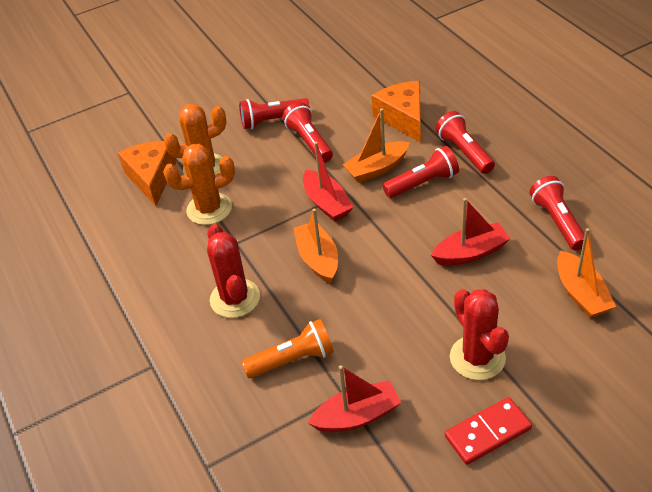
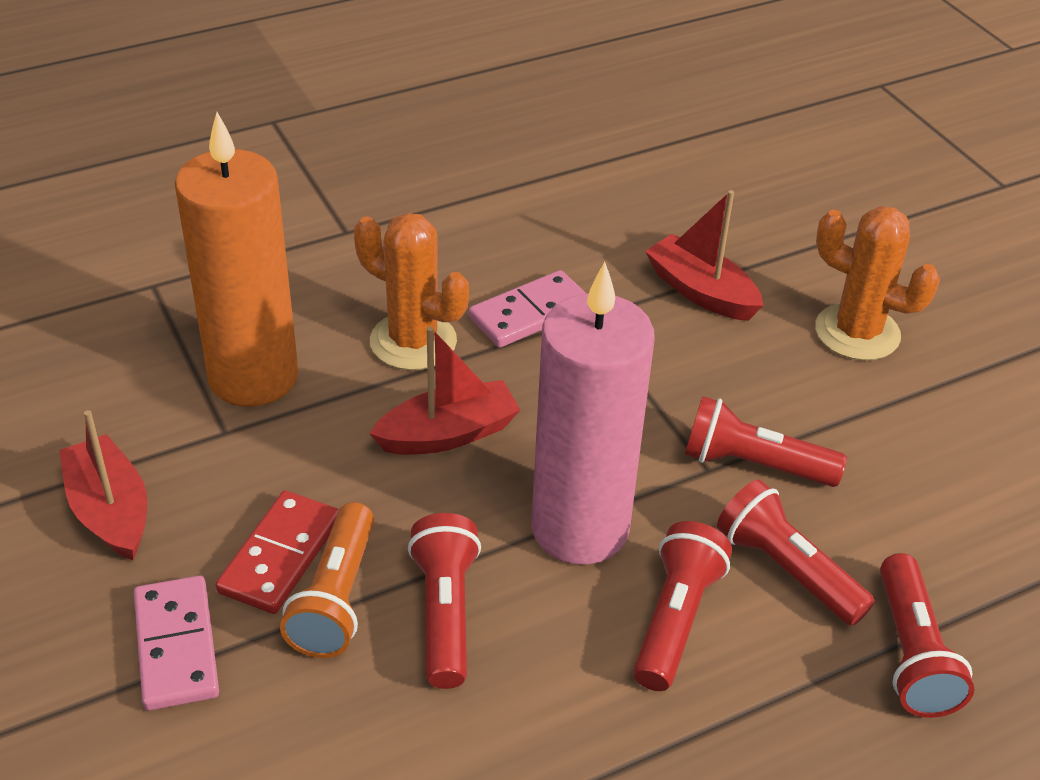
orange boat: 3 -> 0
orange candle: 0 -> 1
orange cheese: 2 -> 0
pink candle: 0 -> 1
pink domino: 0 -> 2
red cactus: 2 -> 0

